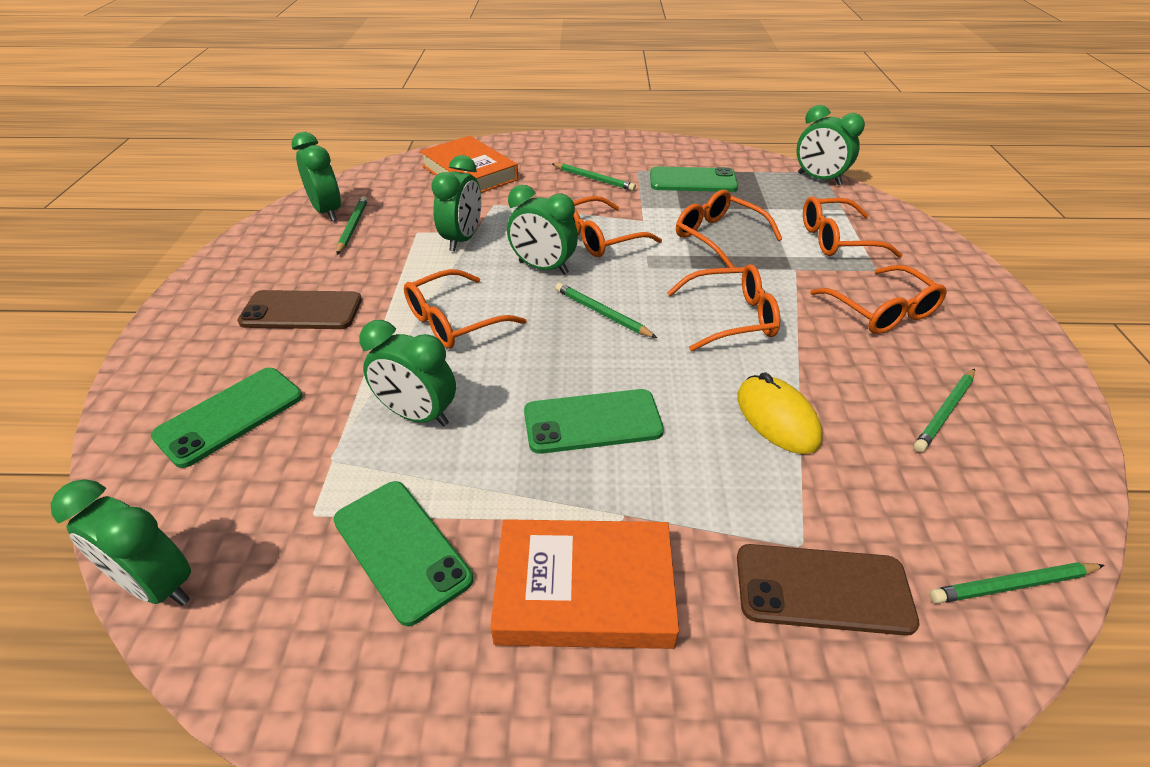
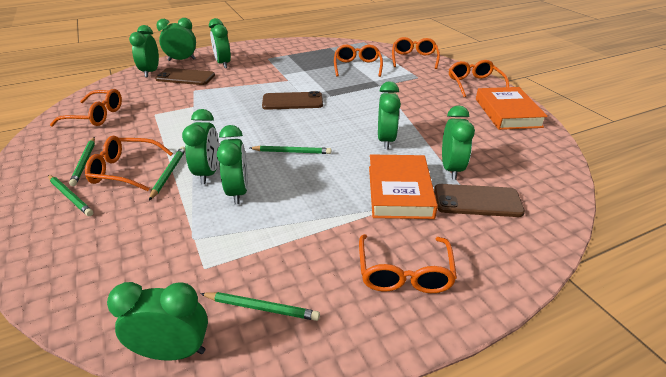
brown phone: 2 -> 3
green clock: 6 -> 8
green phone: 4 -> 0
yellow mouse: 1 -> 0

